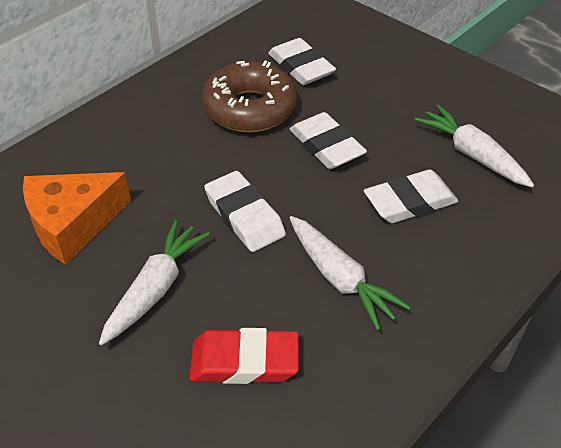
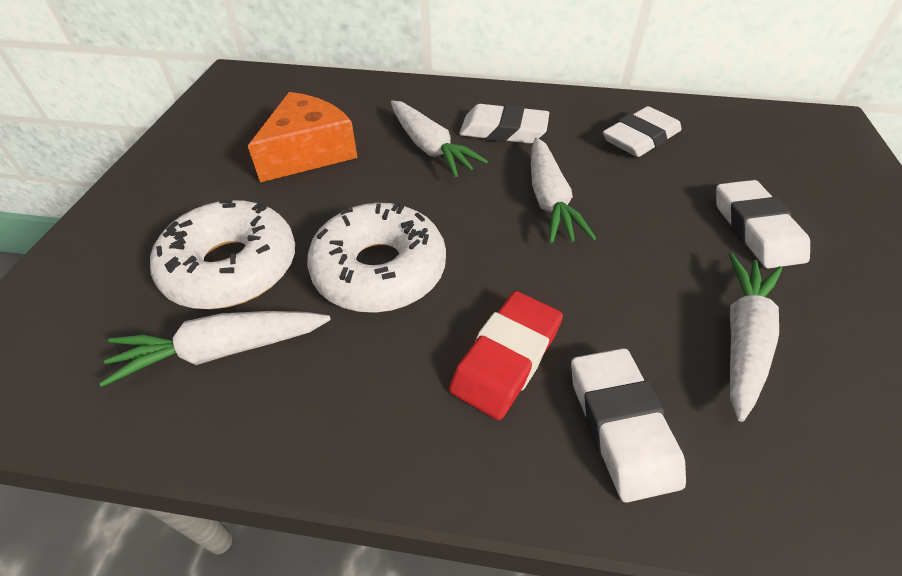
brown donut: 1 -> 0
white carrot: 3 -> 4
white donut: 0 -> 2

